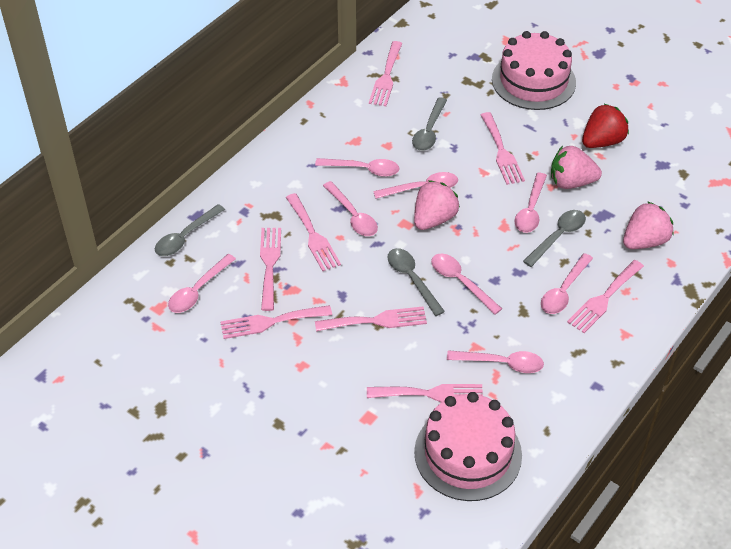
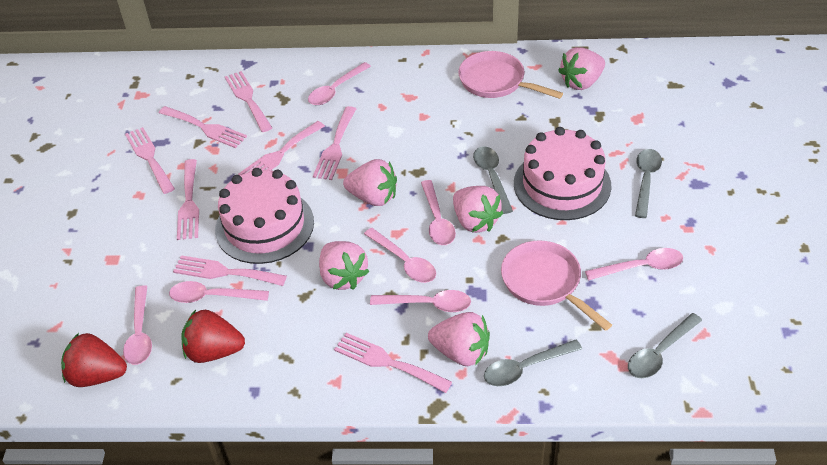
pink pan: 0 -> 2
pink spoon: 8 -> 7
pink strawberry: 3 -> 5
red strawberry: 1 -> 2

